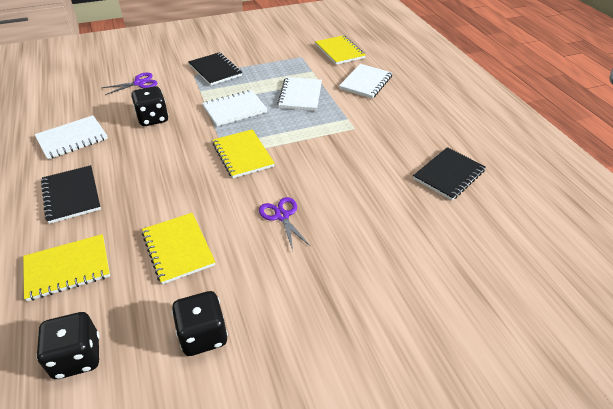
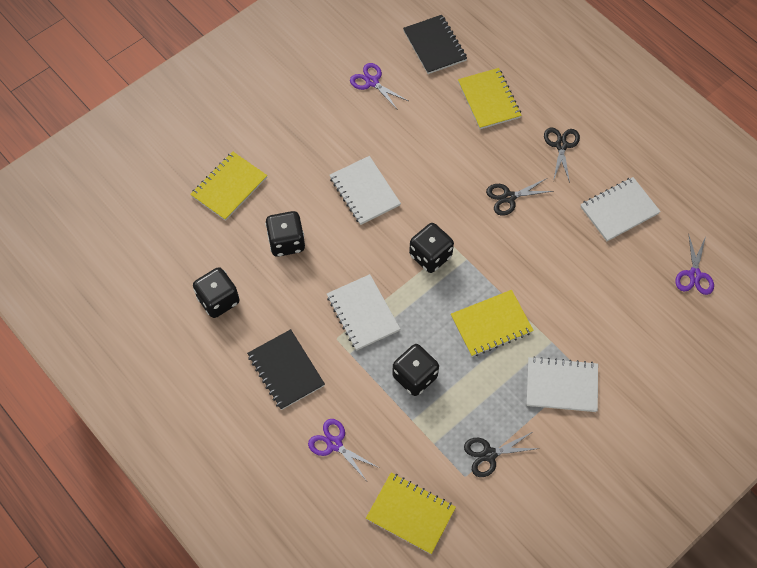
black dice: 3 -> 4
black notebook: 3 -> 2
black scissors: 0 -> 3
purple scissors: 2 -> 3

